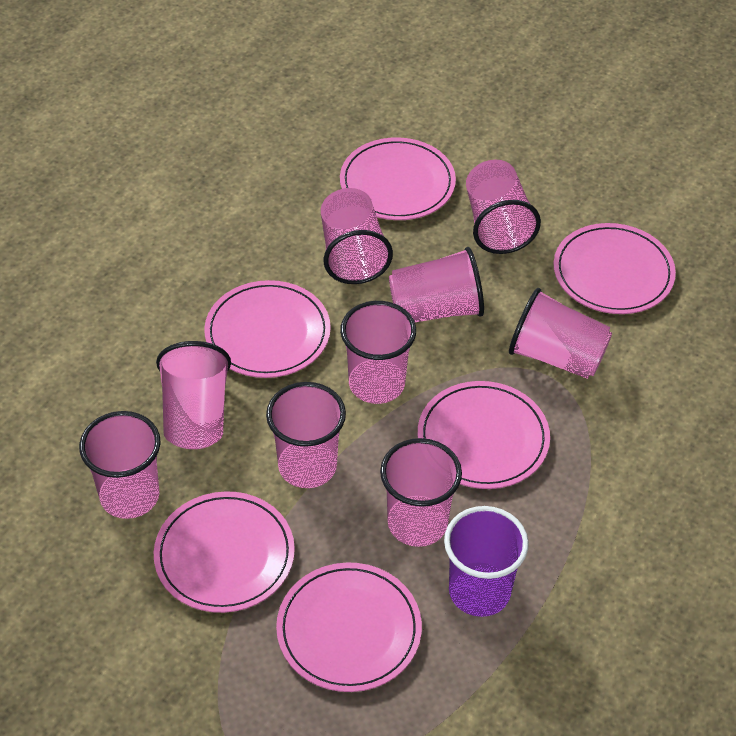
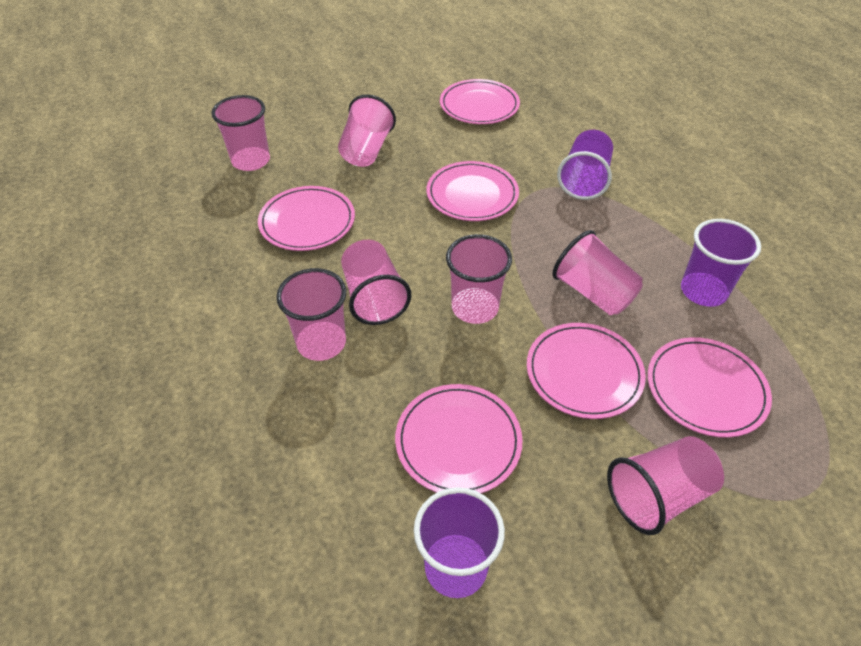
pink cup: 9 -> 7
purple cup: 1 -> 3

